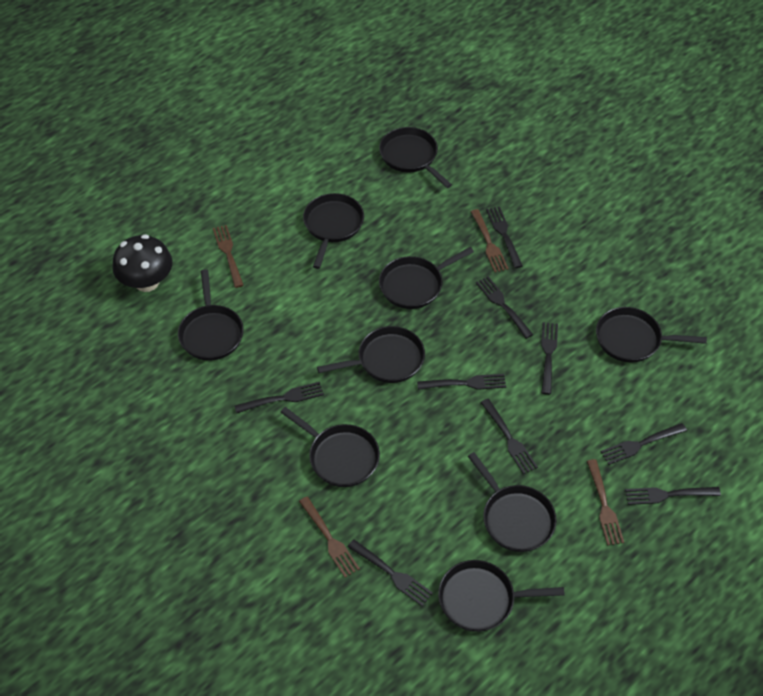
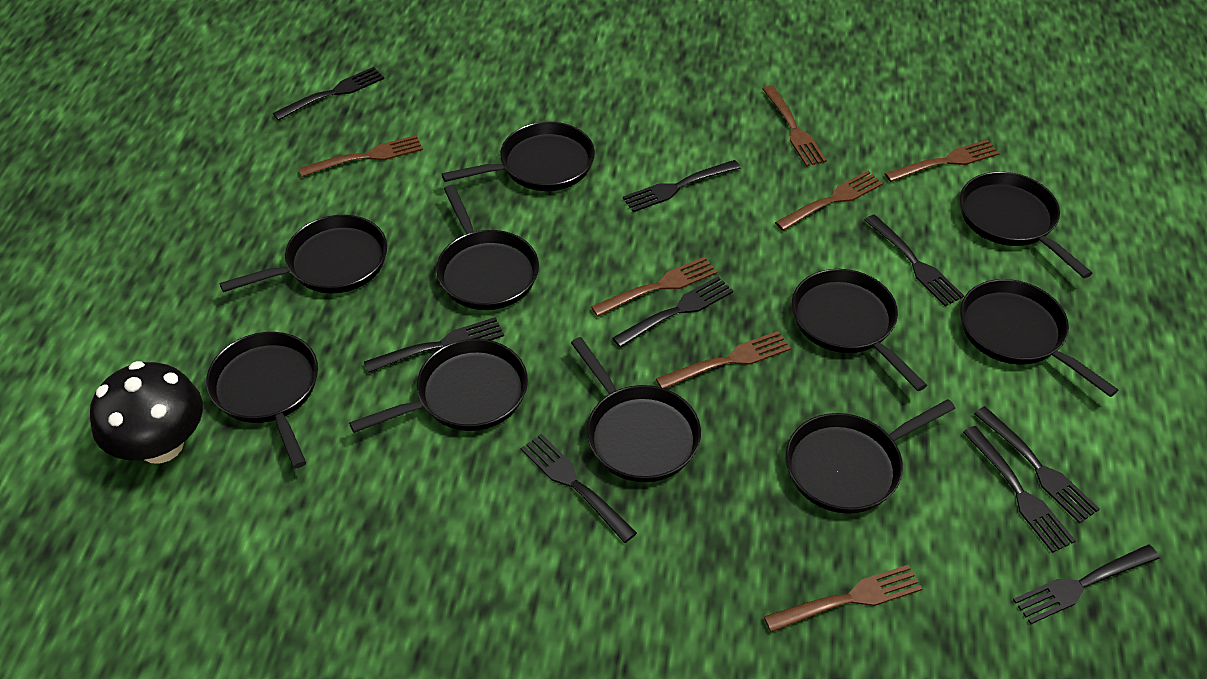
black pan: 9 -> 10
brown fork: 4 -> 7

